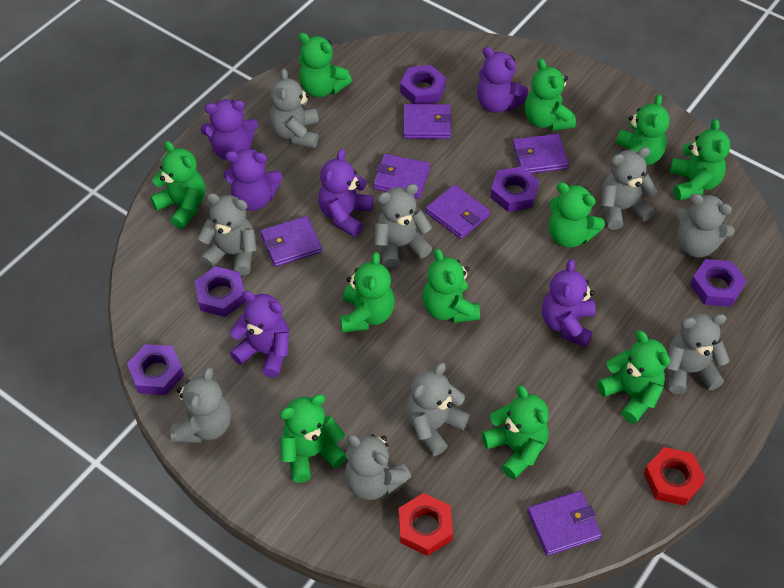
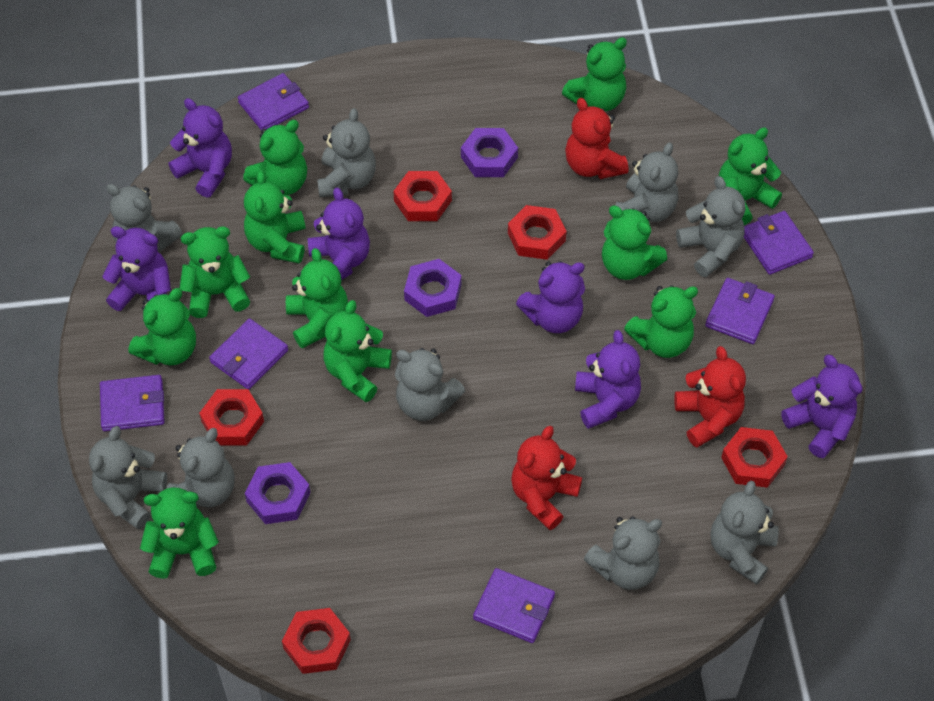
purple nut: 5 -> 3
red nut: 2 -> 5
red teddy bear: 0 -> 3

